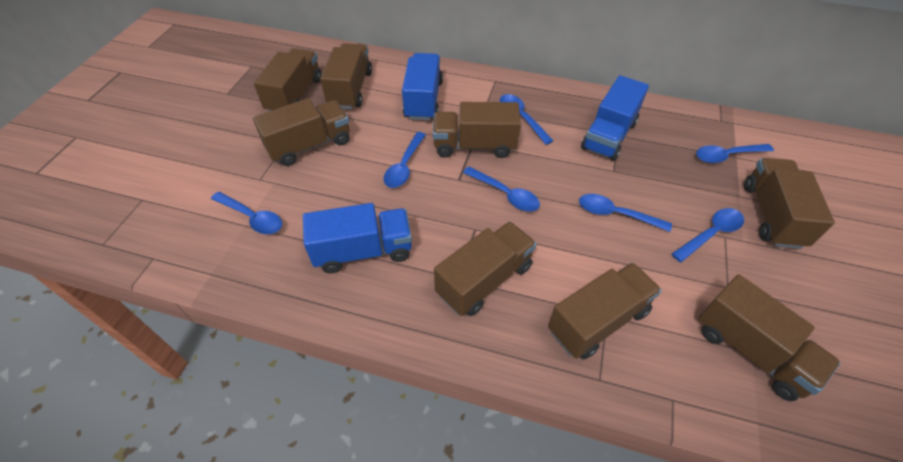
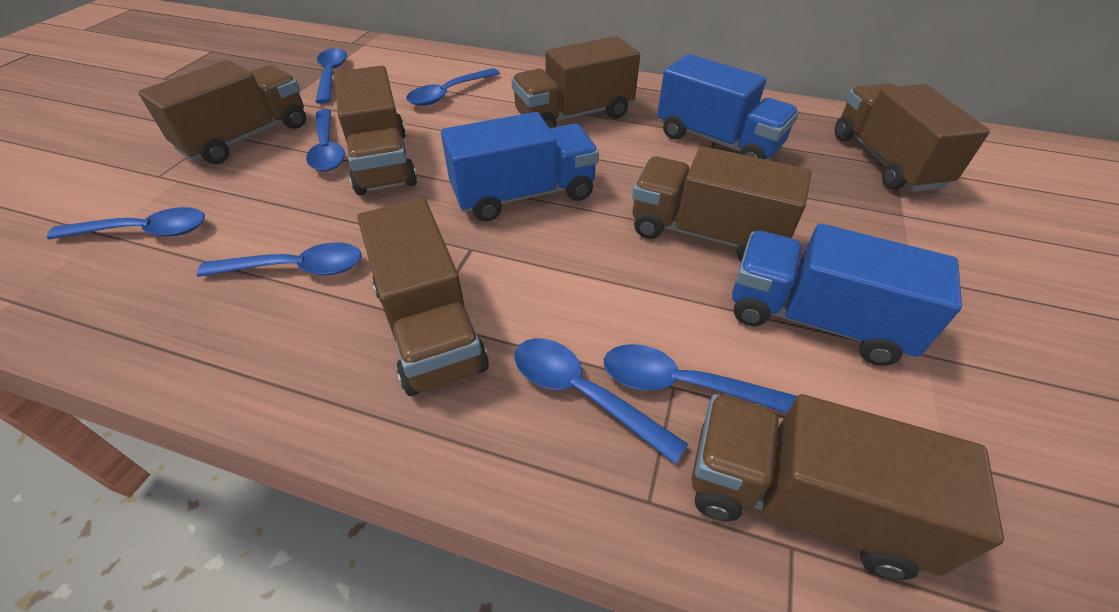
brown truck: 8 -> 7

